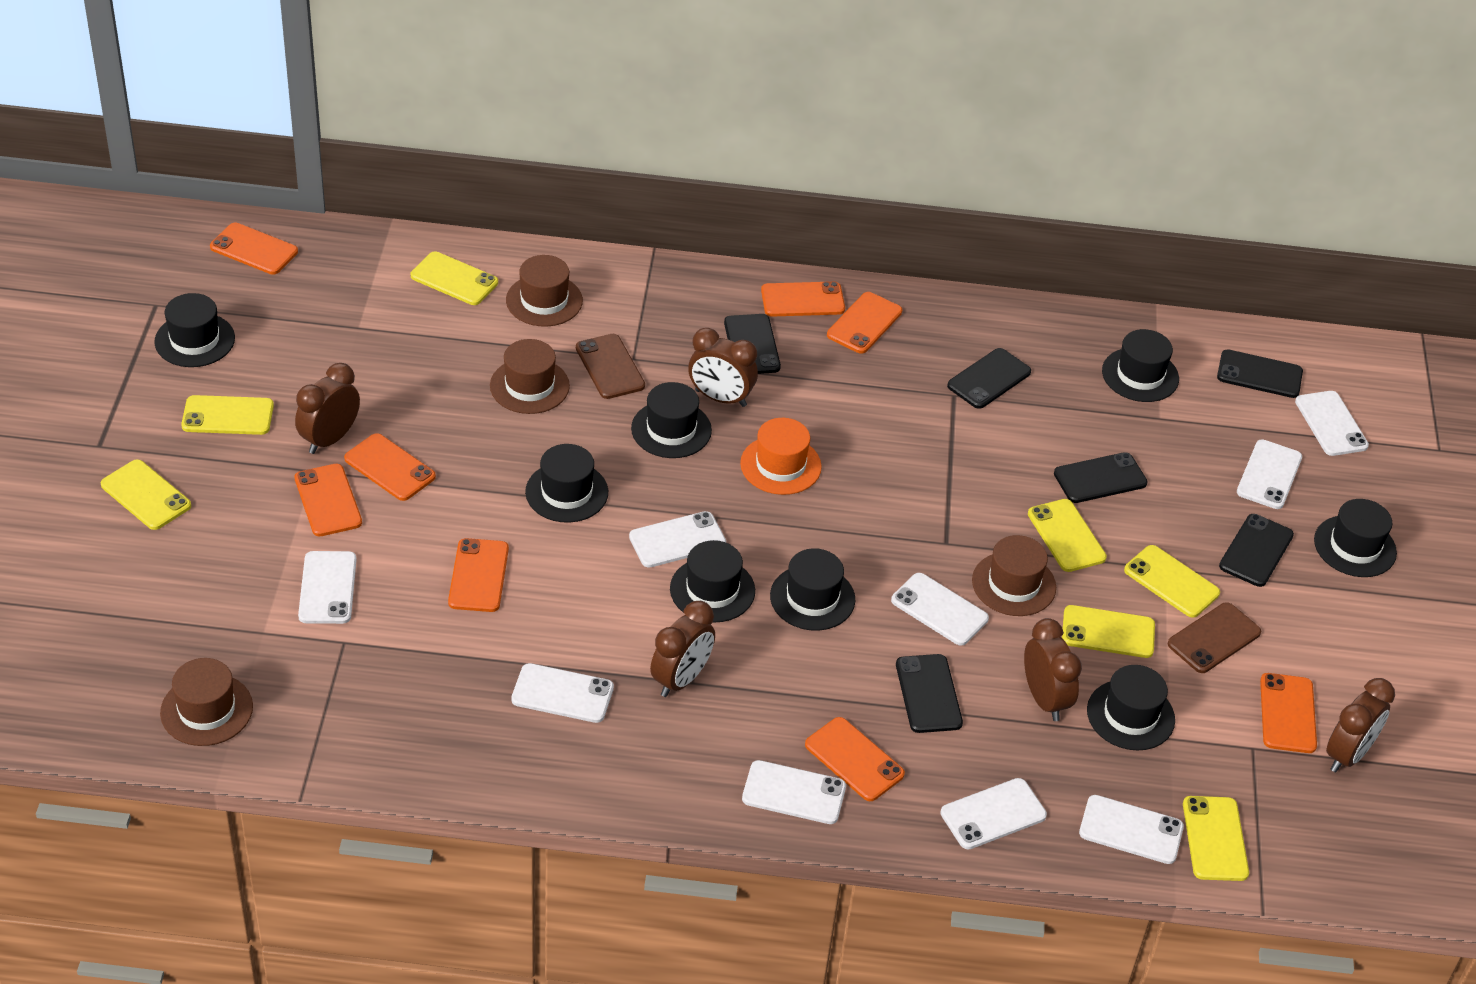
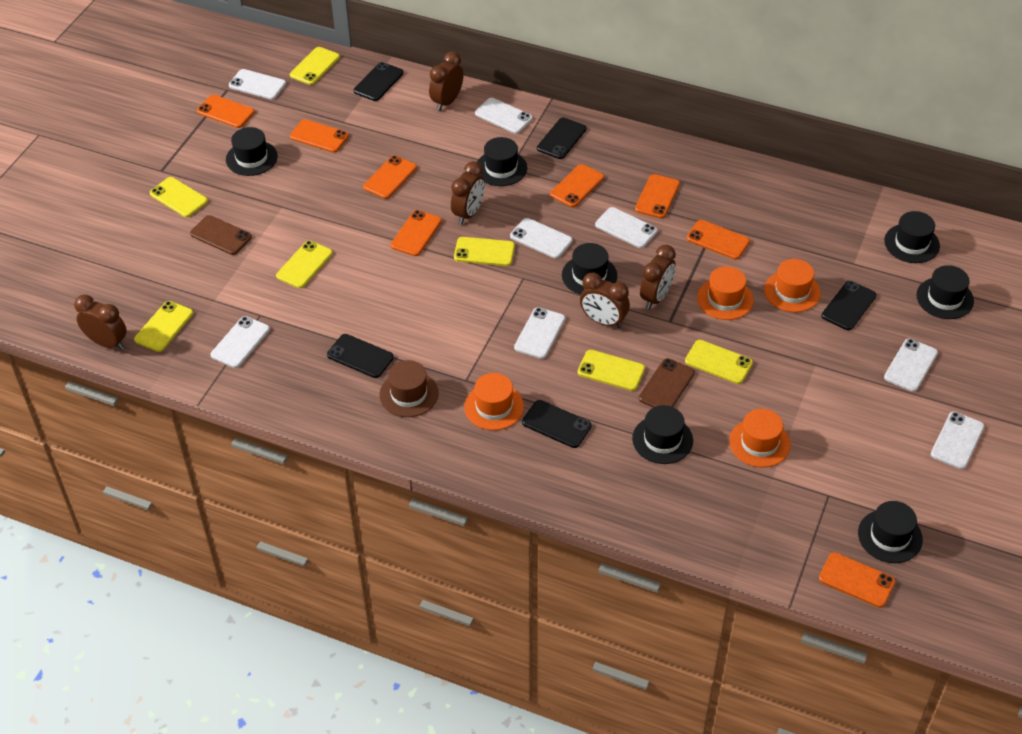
black hat: 8 -> 7
black phone: 6 -> 5
brown hat: 4 -> 1
orange hat: 1 -> 4
white phone: 9 -> 8

